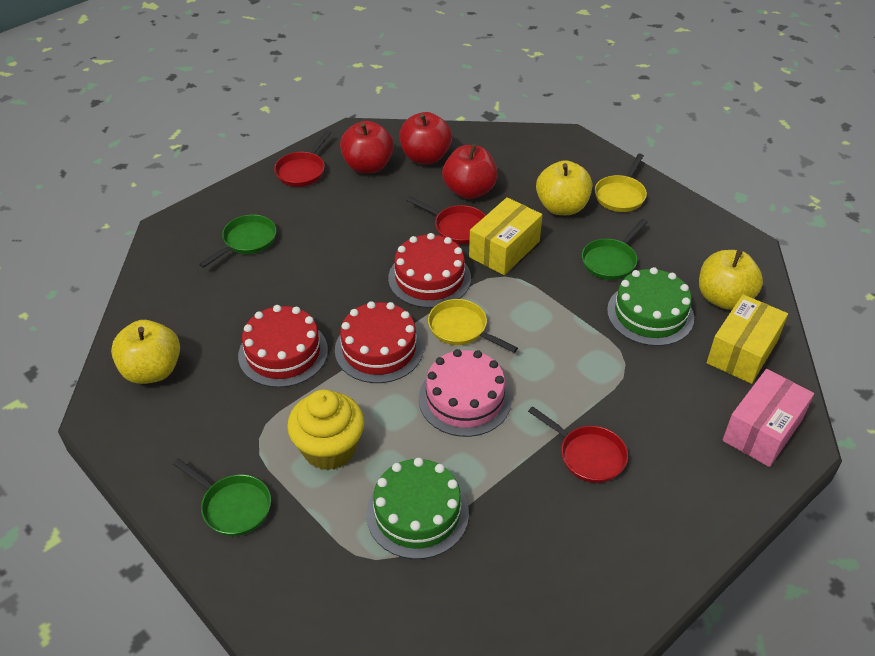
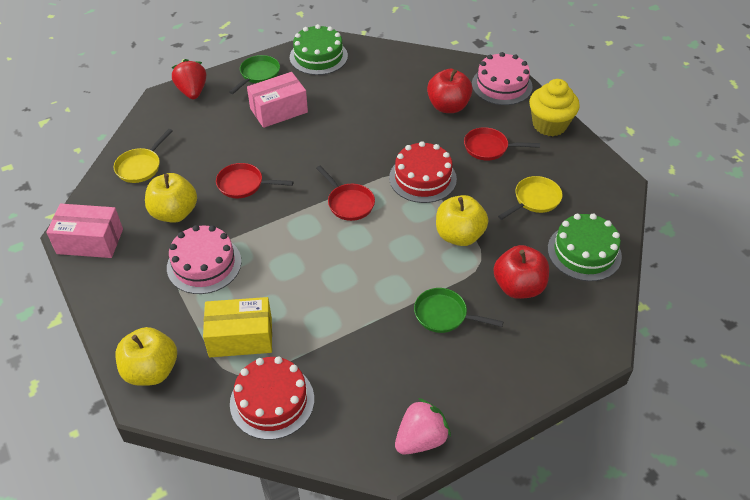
green pan: 3 -> 2
pink box: 1 -> 2
pink cake: 1 -> 2
pink strawberry: 0 -> 1
red apple: 3 -> 2
red cake: 3 -> 2
red strawberry: 0 -> 1
yellow box: 2 -> 1

